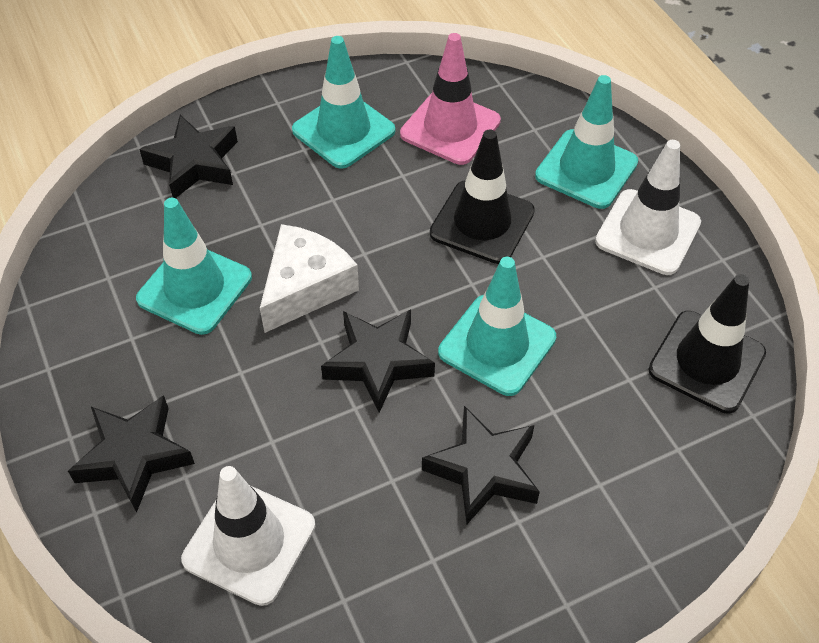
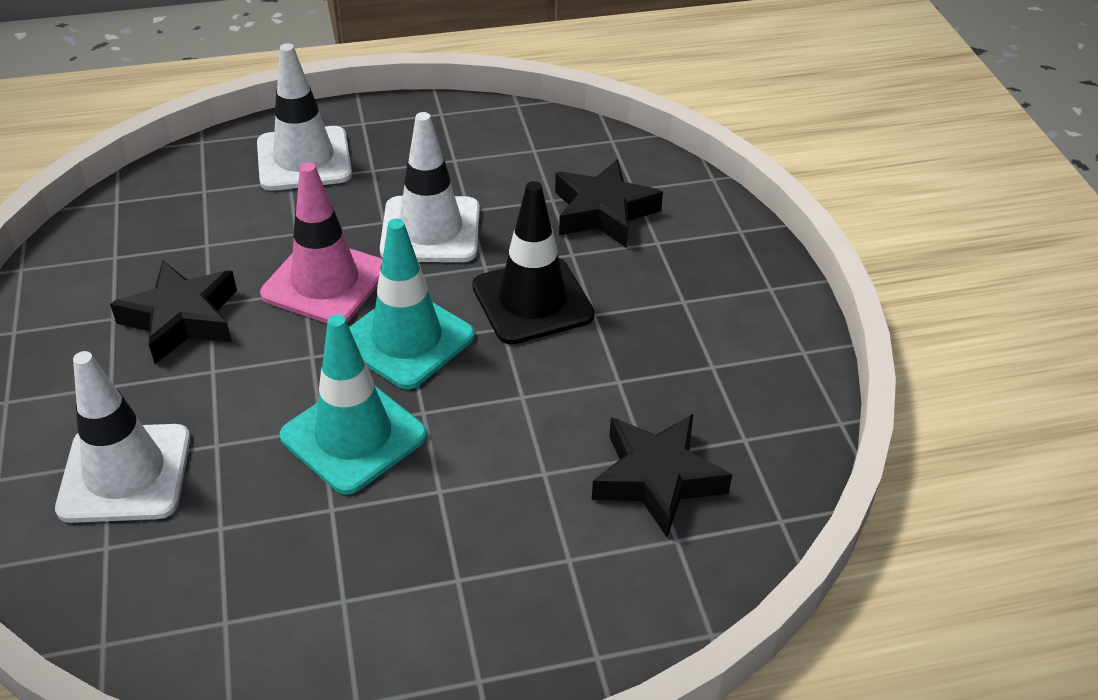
black star: 4 -> 3
black traffic cone: 2 -> 1
turquoise traffic cone: 4 -> 2
white cheese: 1 -> 0
white traffic cone: 2 -> 3

